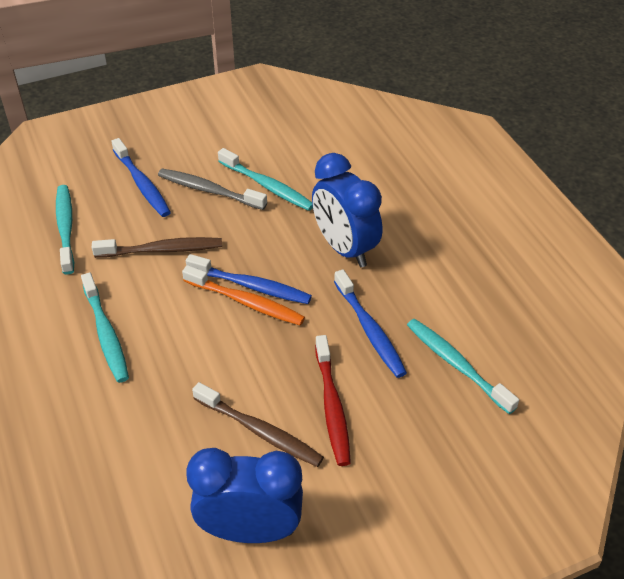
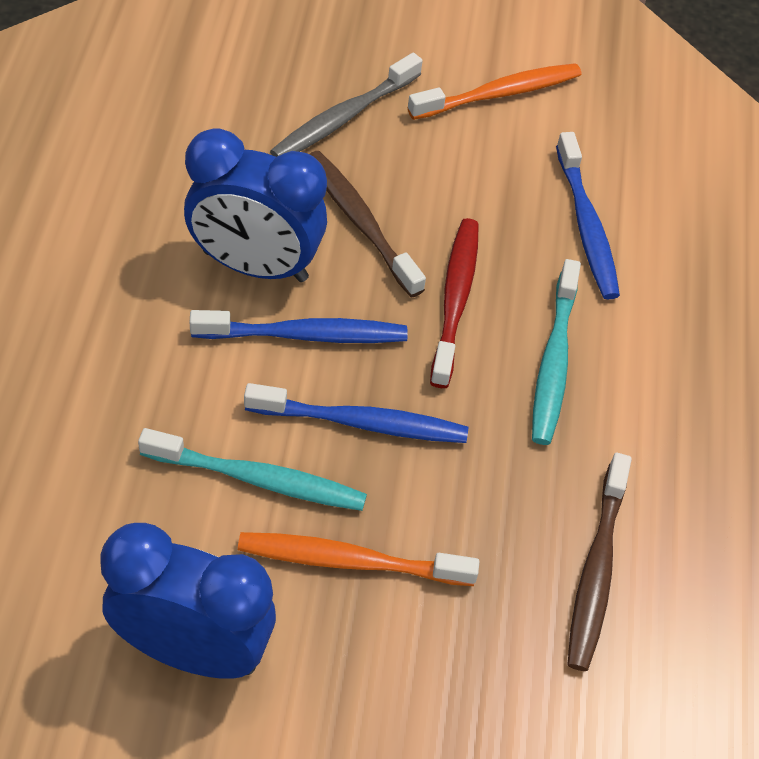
orange toothbrush: 1 -> 2
turquoise toothbrush: 4 -> 2

